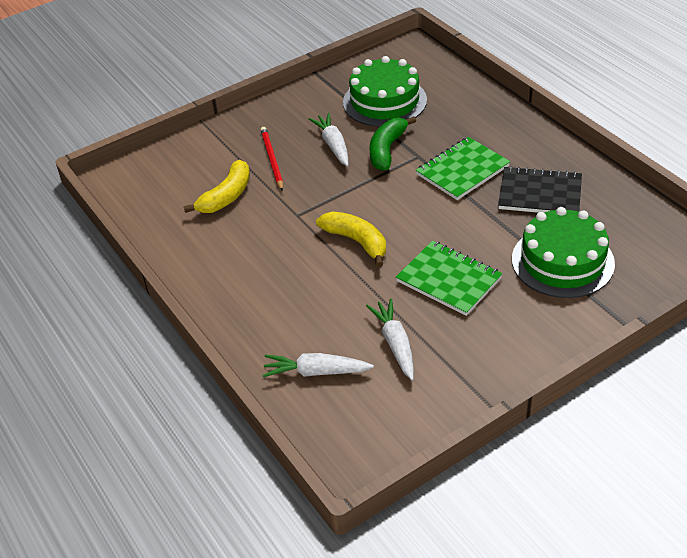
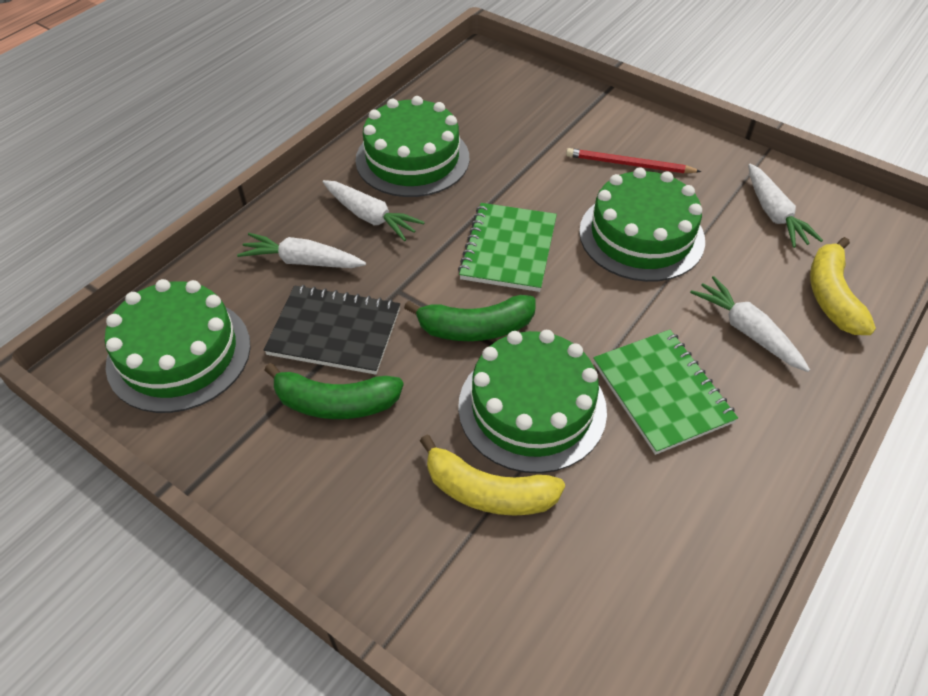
green banana: 1 -> 2
green cake: 2 -> 4
white carrot: 3 -> 4

